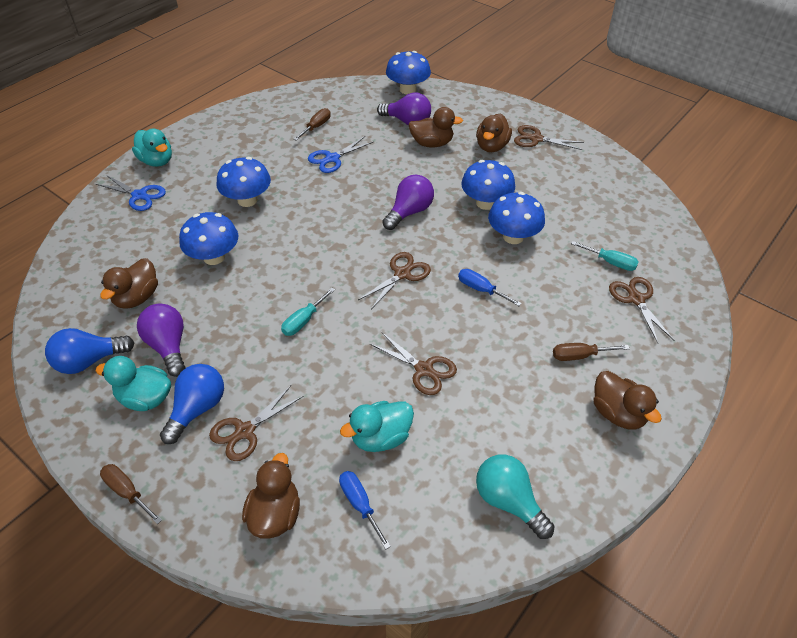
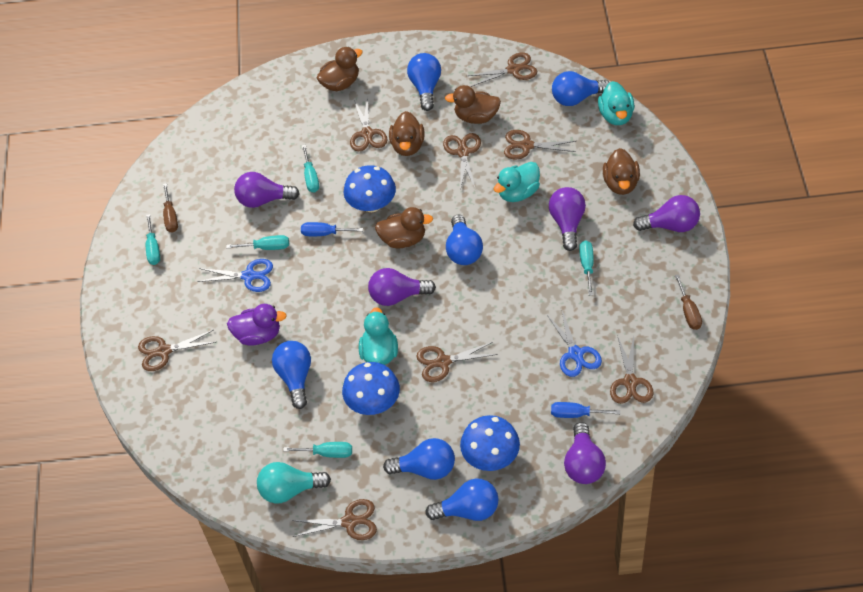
blue light bulb: 2 -> 6
blue mushroom: 5 -> 3
brown scissors: 5 -> 8
brown screwdriver: 3 -> 2
purple duck: 0 -> 1
purple light bulb: 3 -> 5
turquoise screwdriver: 2 -> 5

